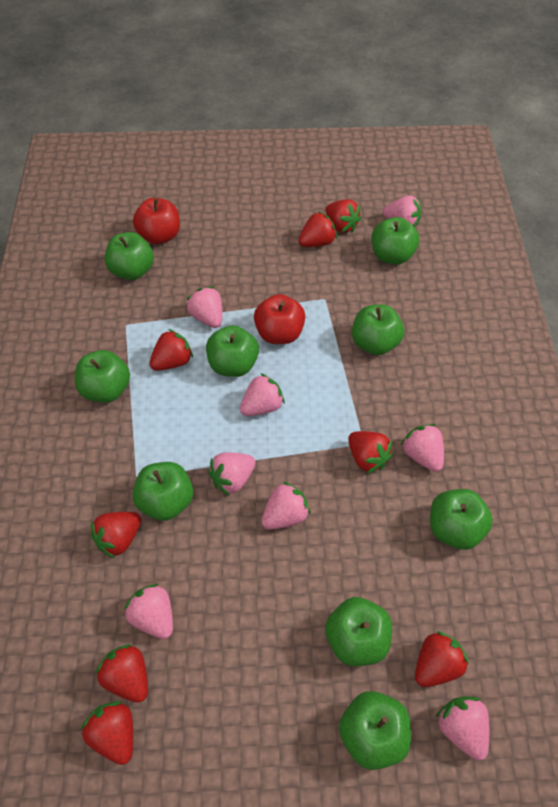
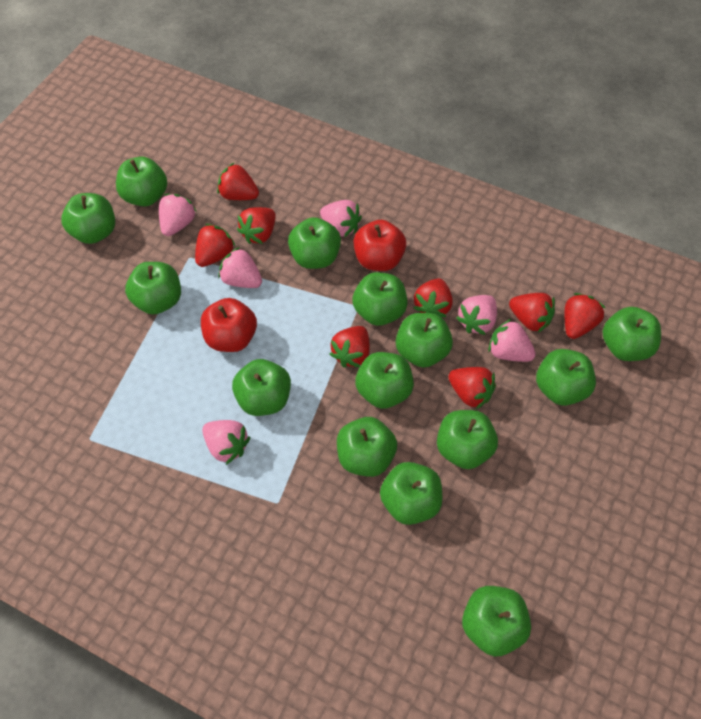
green apple: 9 -> 14
pink strawberry: 8 -> 6

